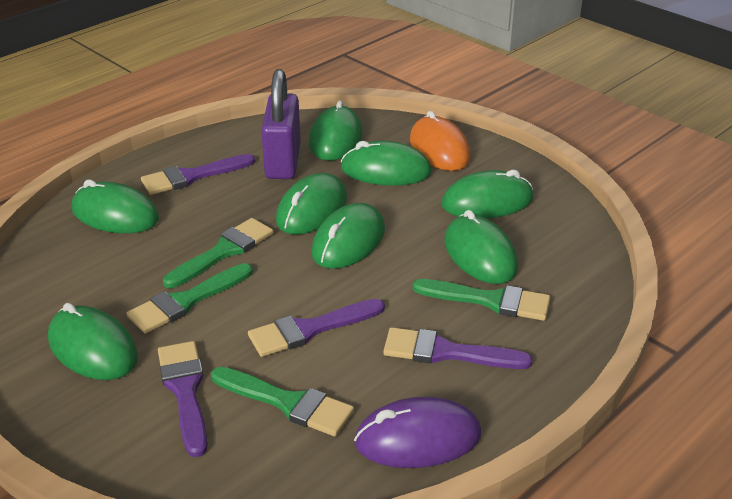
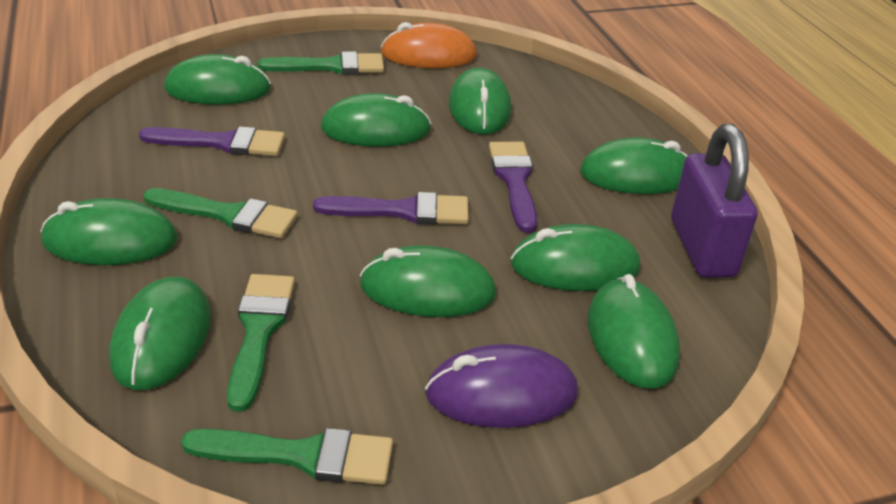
green mouse: 8 -> 9
purple brush: 4 -> 3

